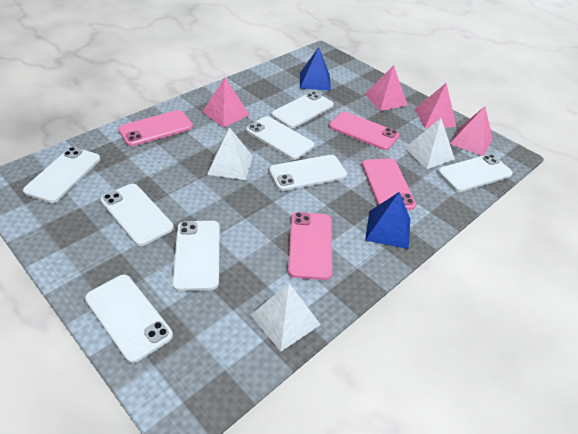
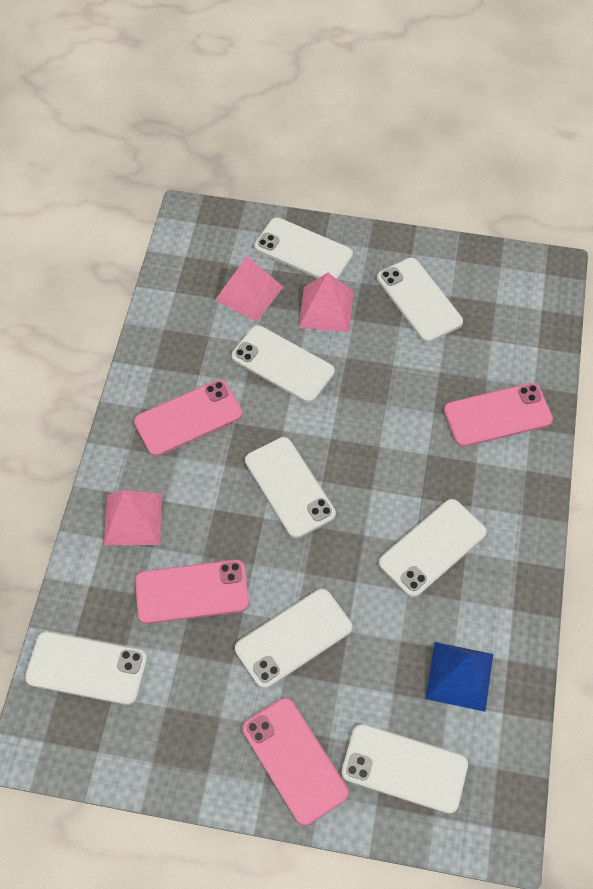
blue pyramid: 2 -> 1
pink pyramid: 4 -> 3
white pyramid: 3 -> 0

